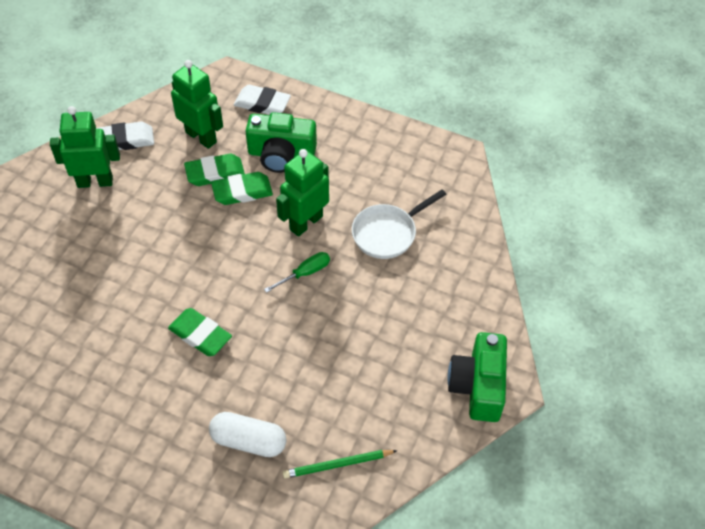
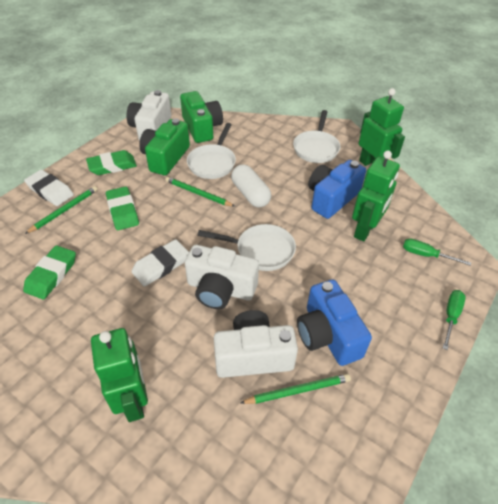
blue camera: 0 -> 2
green pencil: 1 -> 3
green screwdriver: 1 -> 2
white camera: 0 -> 3
white pan: 1 -> 3

